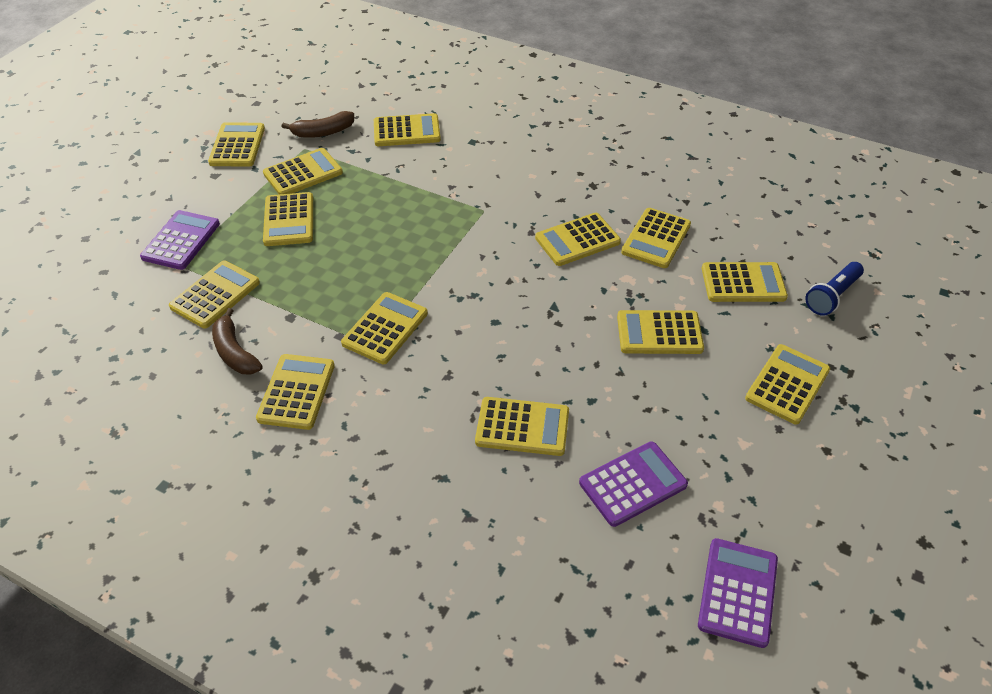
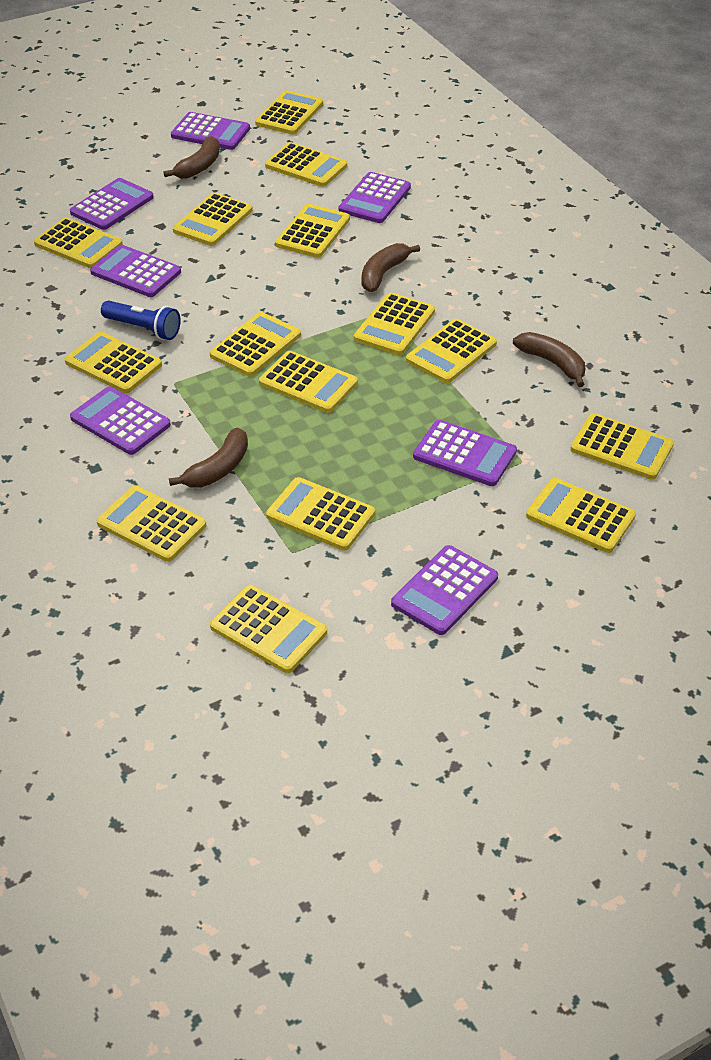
brown banana: 2 -> 4
purple calculator: 3 -> 7
yellow calculator: 13 -> 15

